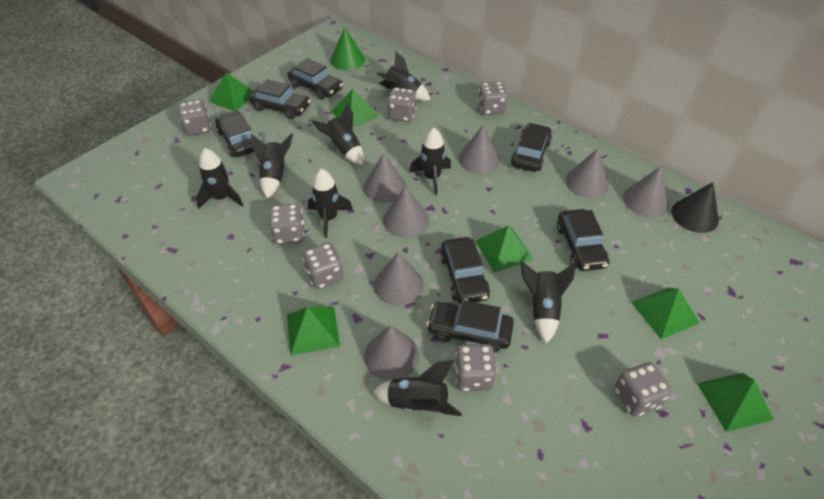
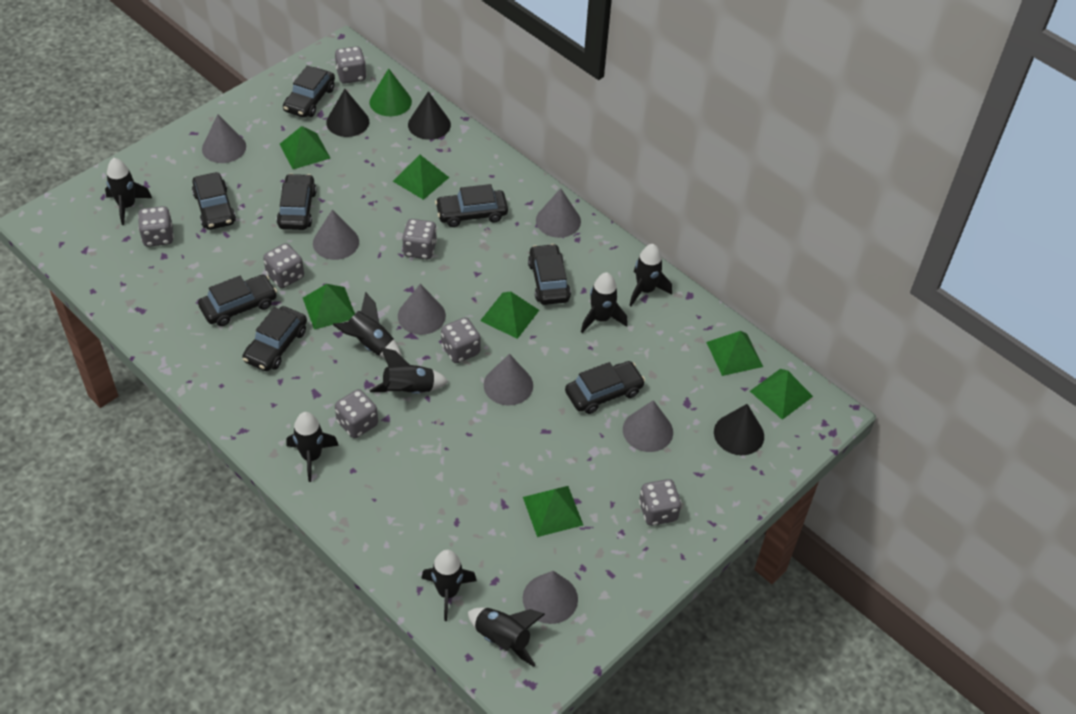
black car: 7 -> 8
black cone: 1 -> 3
green pyramid: 6 -> 7

